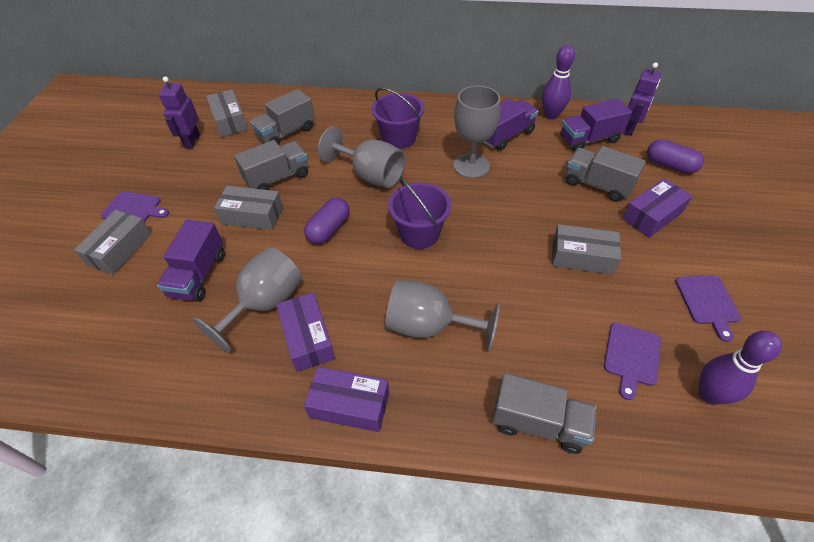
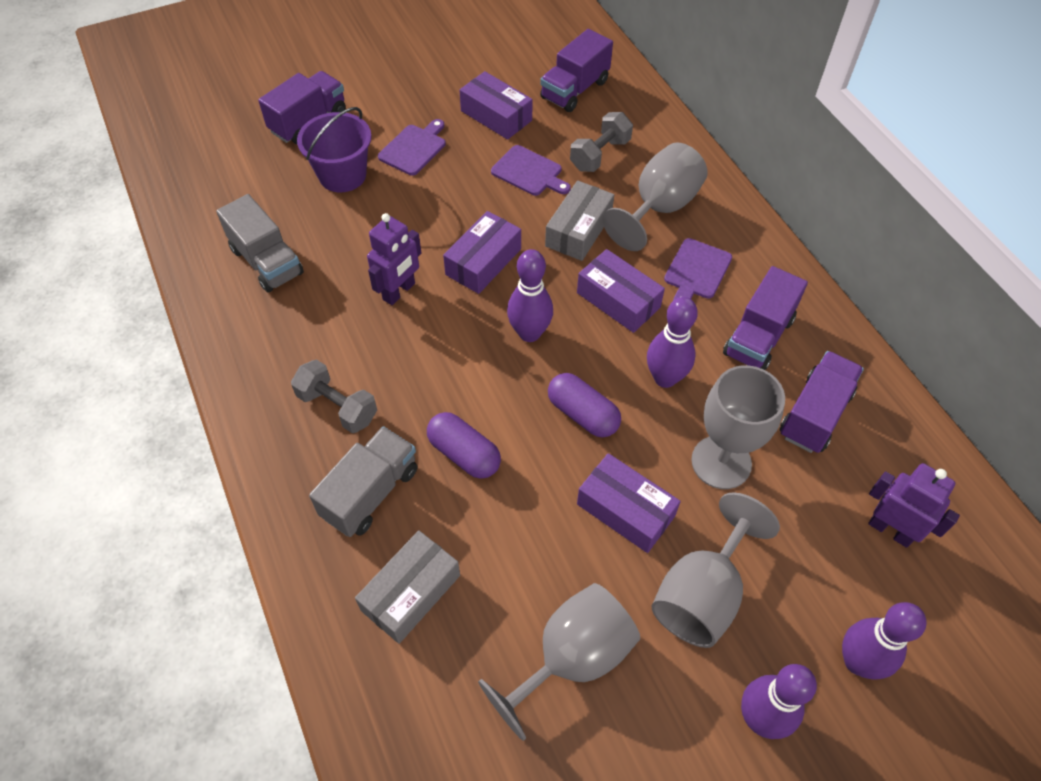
grey box: 4 -> 2
grey dumbbell: 0 -> 2
grey truck: 4 -> 2
purple bowling pin: 2 -> 4
purple box: 3 -> 4
purple bucket: 2 -> 1
purple truck: 3 -> 4

